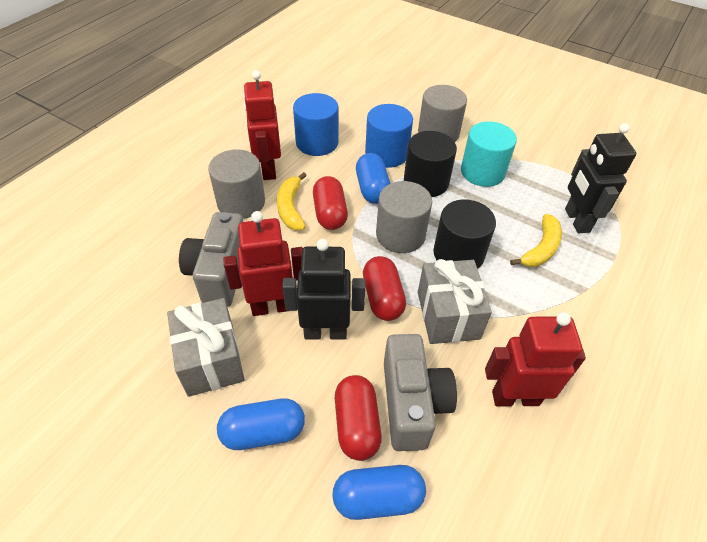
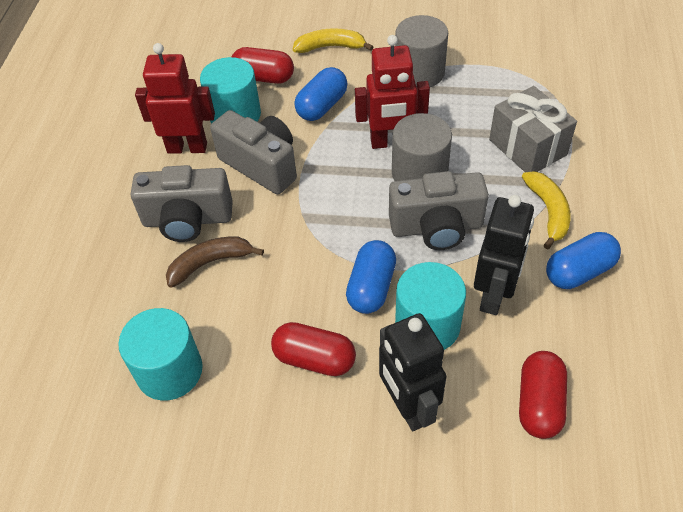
black cylinder: 2 -> 0
blue cylinder: 2 -> 0
brown banana: 0 -> 1
grey camera: 2 -> 3
grey cylinder: 3 -> 2
grey gift: 2 -> 1
red robot: 3 -> 2
turquoise cylinder: 1 -> 3

